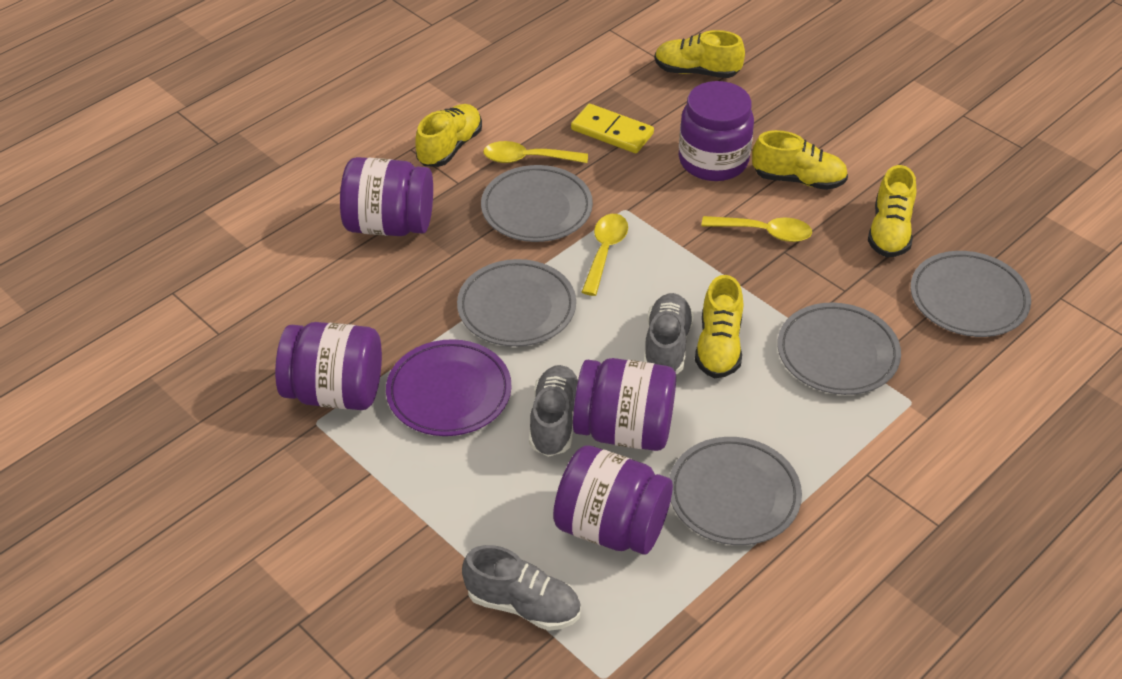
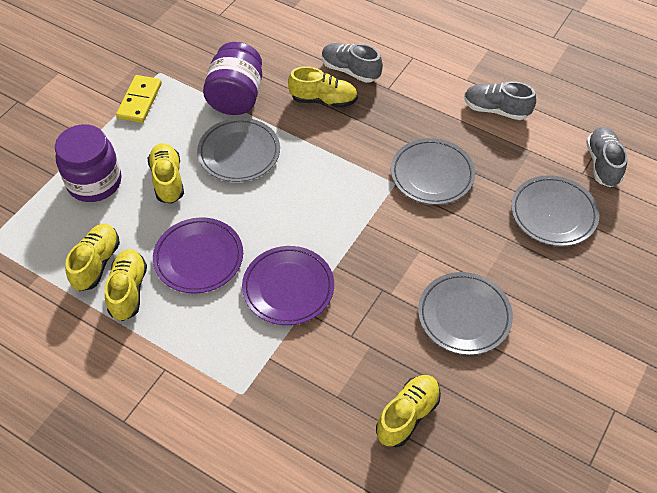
grey plate: 5 -> 4
purple jar: 5 -> 2
purple plate: 1 -> 2
yellow spoon: 3 -> 0

